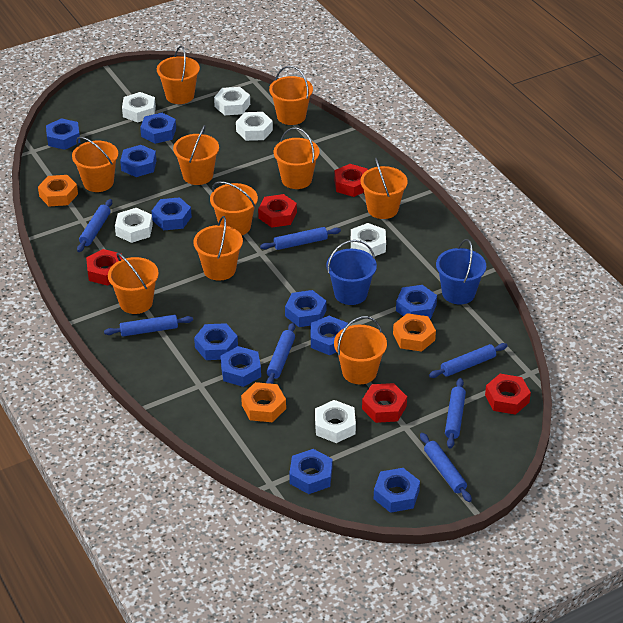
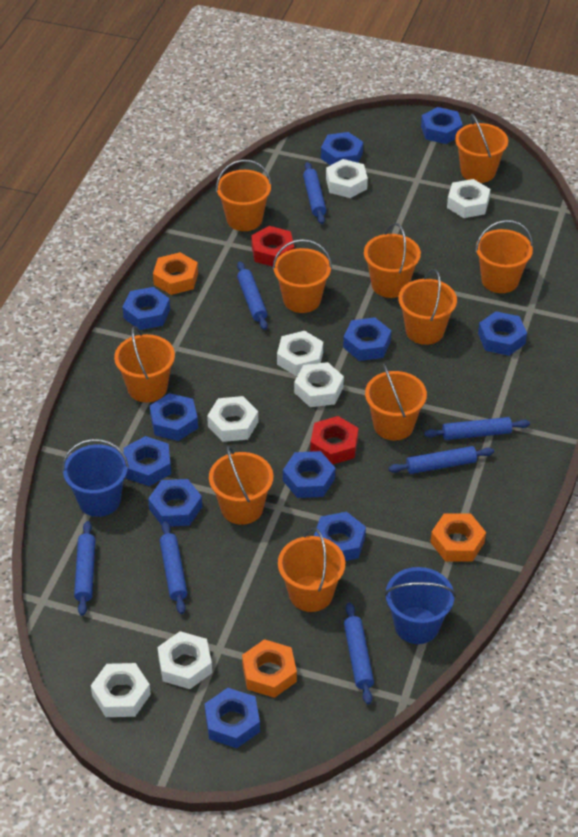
red nut: 5 -> 2
white nut: 6 -> 7

